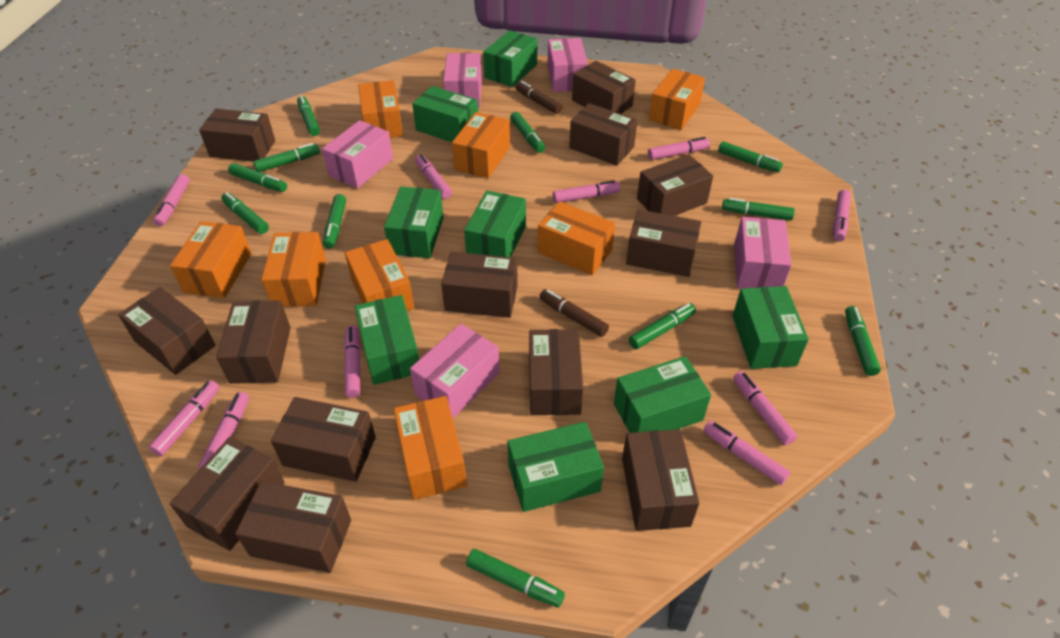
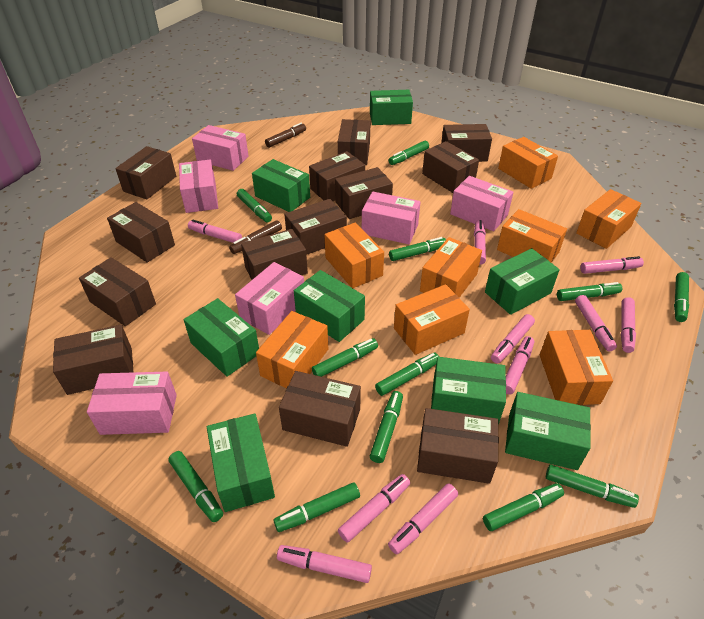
green marker: 11 -> 12
pink box: 5 -> 6

